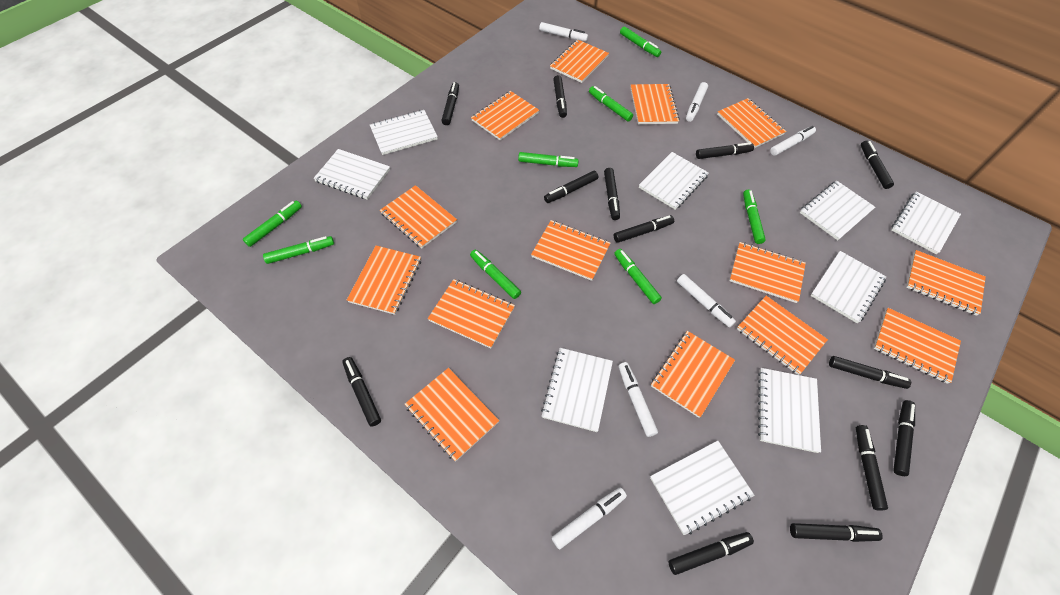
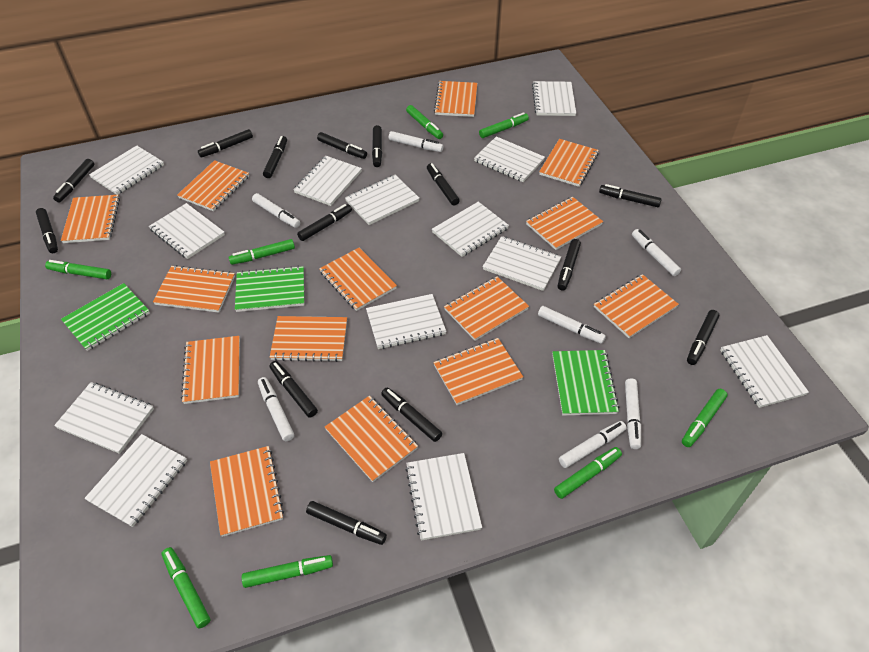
black marker: 13 -> 14
green notebook: 0 -> 3
white marker: 6 -> 7
white notebook: 9 -> 13

